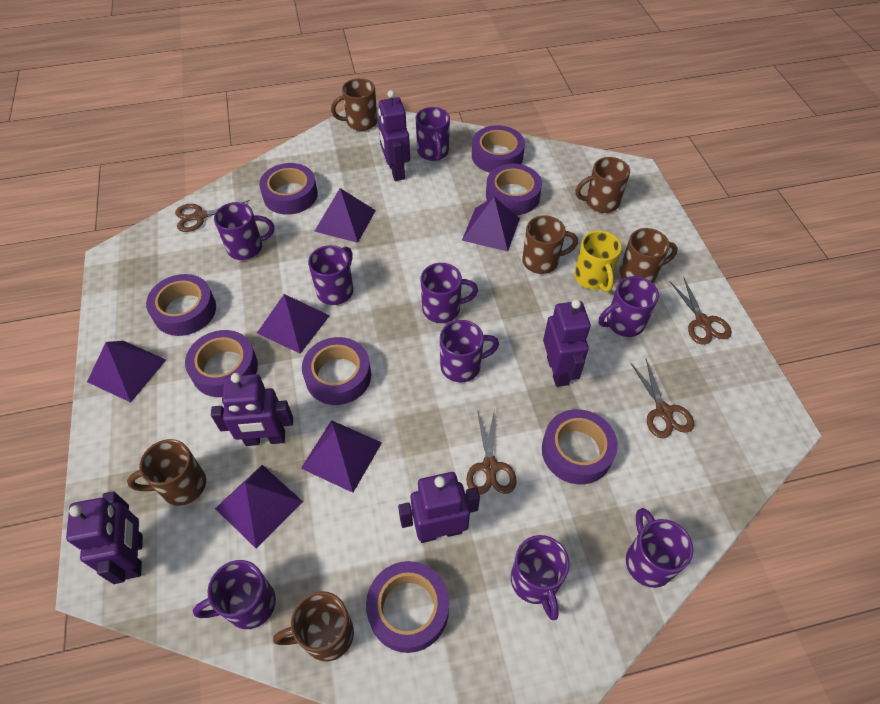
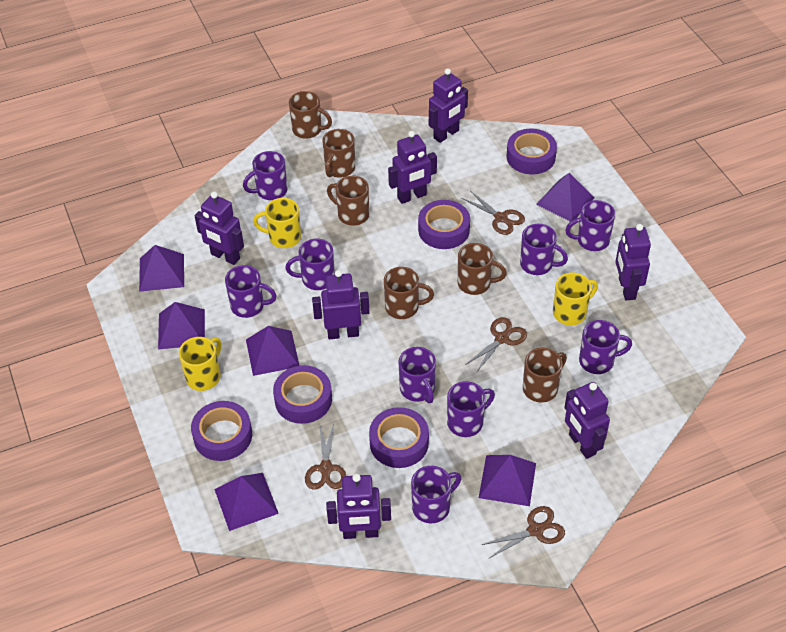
purple robot: 5 -> 7
purple tape: 8 -> 5
yellow mug: 1 -> 3

